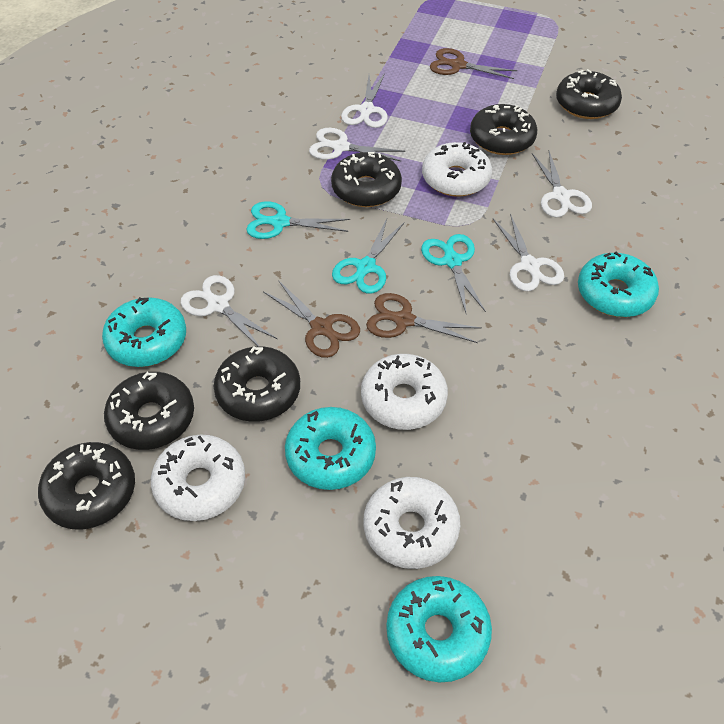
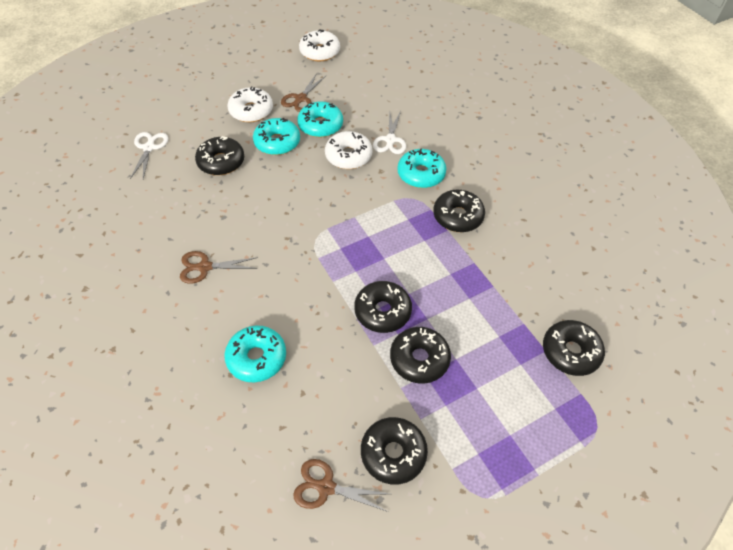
turquoise scissors: 3 -> 0
white donut: 4 -> 3
white scissors: 5 -> 2

